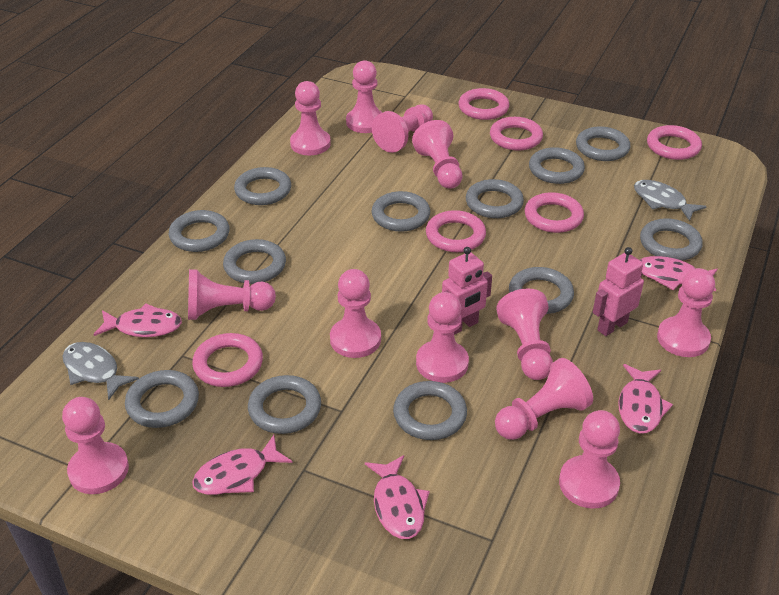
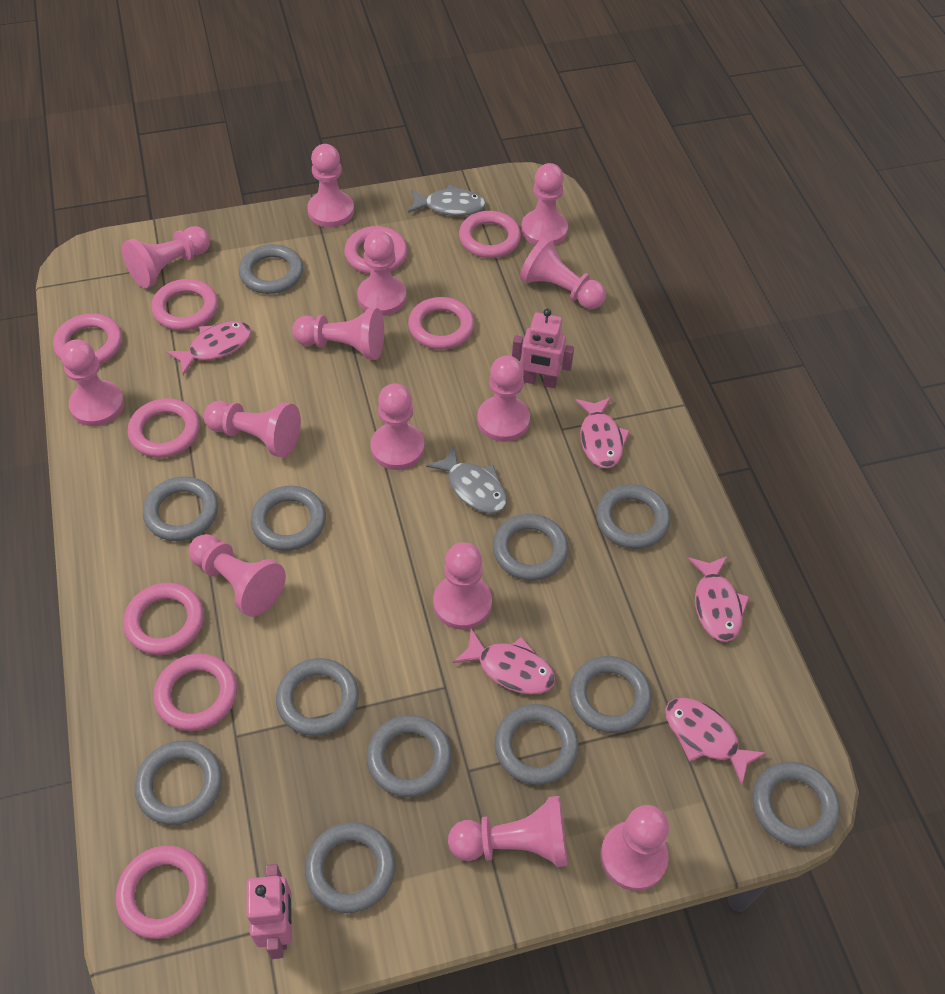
pink pawn: 12 -> 14
pink ring: 6 -> 9

